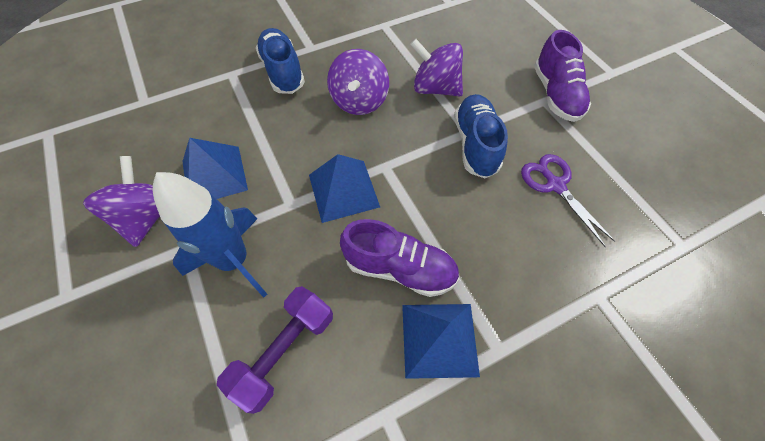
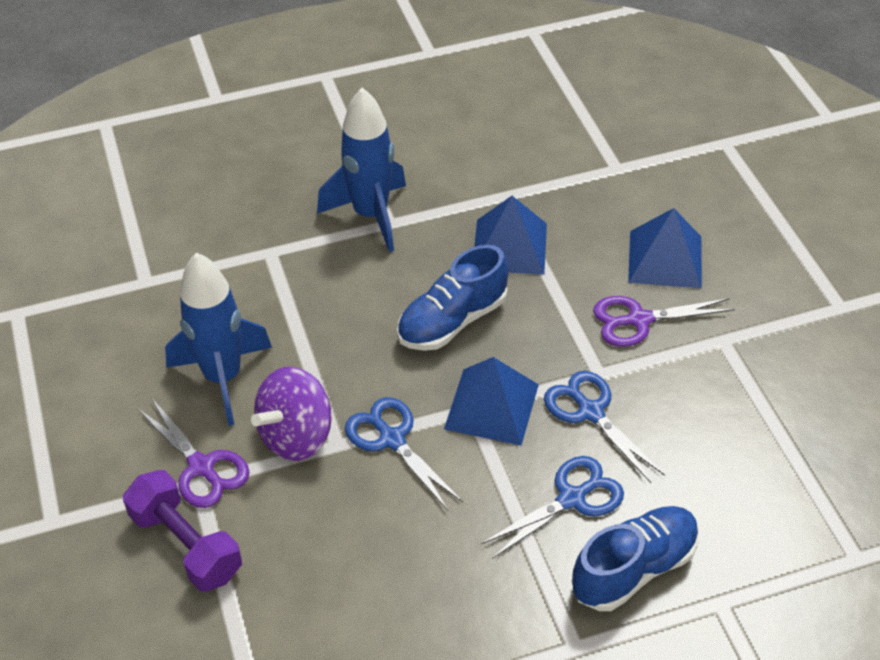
blue rocket: 1 -> 2
blue scissors: 0 -> 3
purple scissors: 1 -> 2
purple shoe: 2 -> 0
purple spinning top: 3 -> 1

